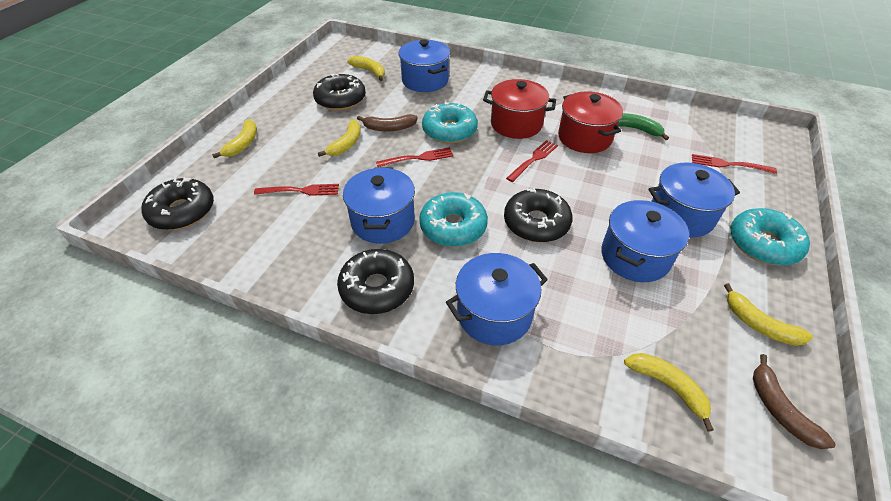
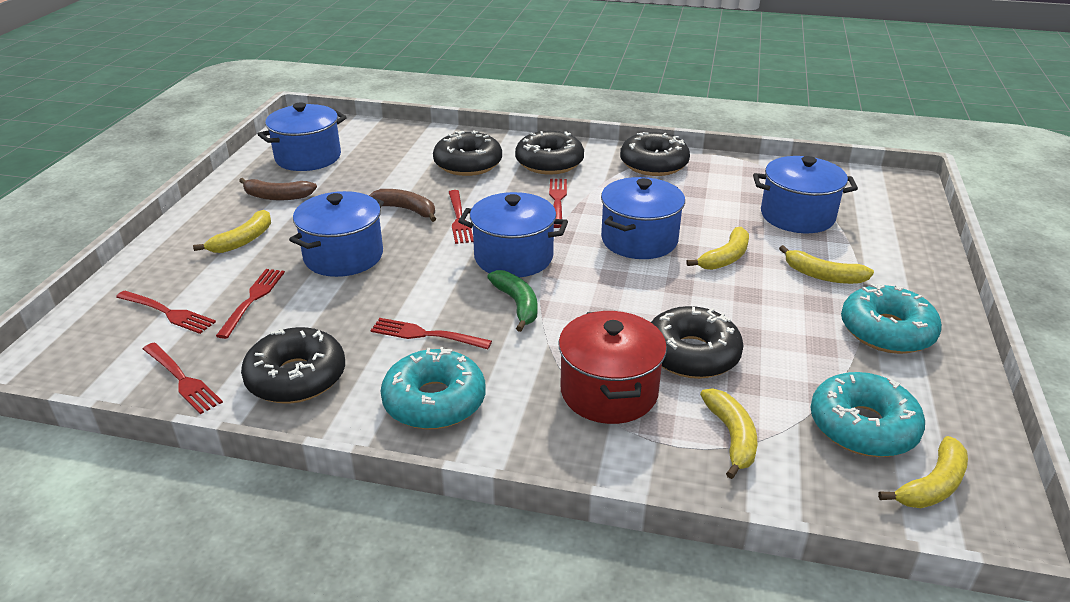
black donut: 4 -> 5
red fork: 4 -> 6
red pot: 2 -> 1

